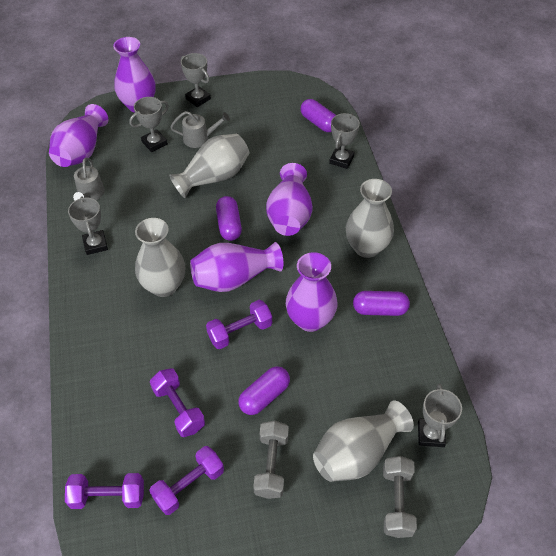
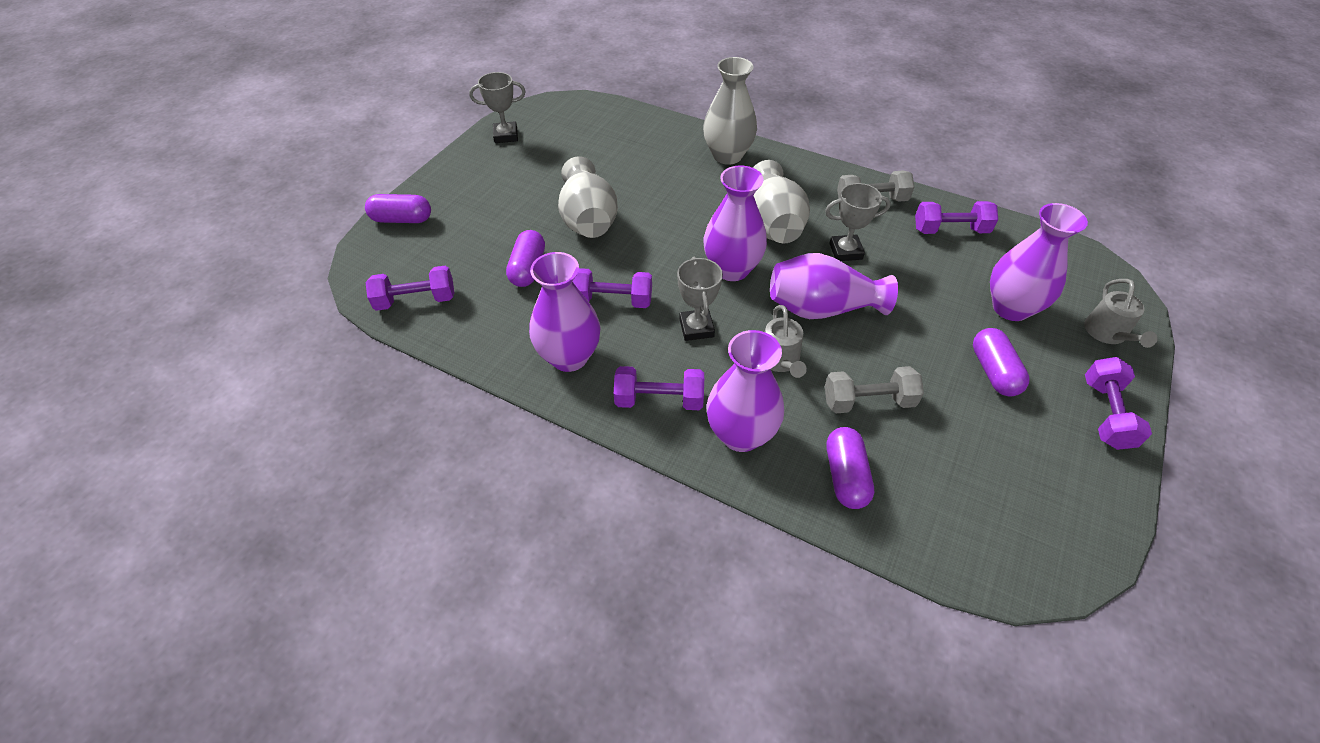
grey trophy: 5 -> 3
grey vase: 4 -> 3
purple dumbbell: 4 -> 5

